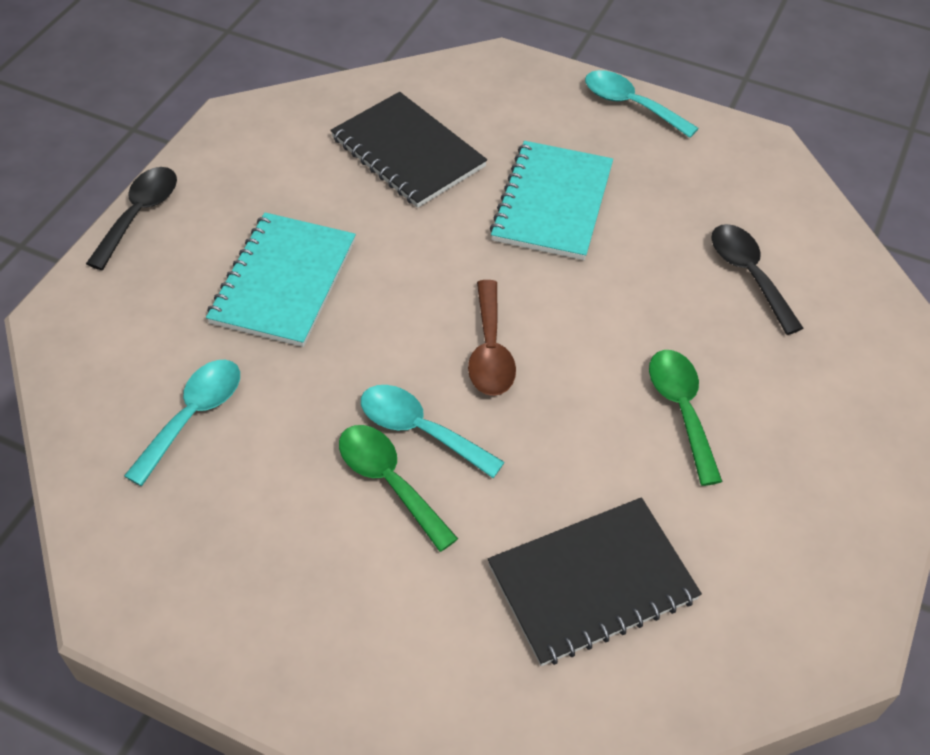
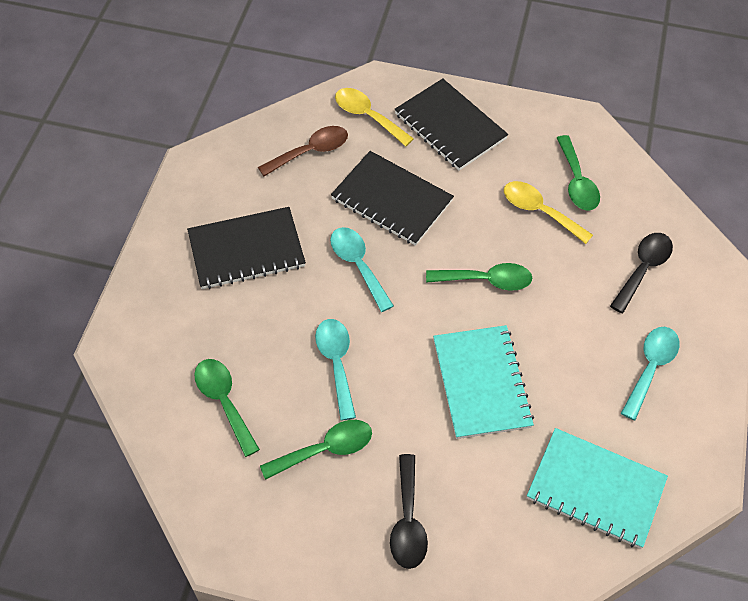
black notebook: 2 -> 3
green spoon: 2 -> 4
yellow spoon: 0 -> 2

